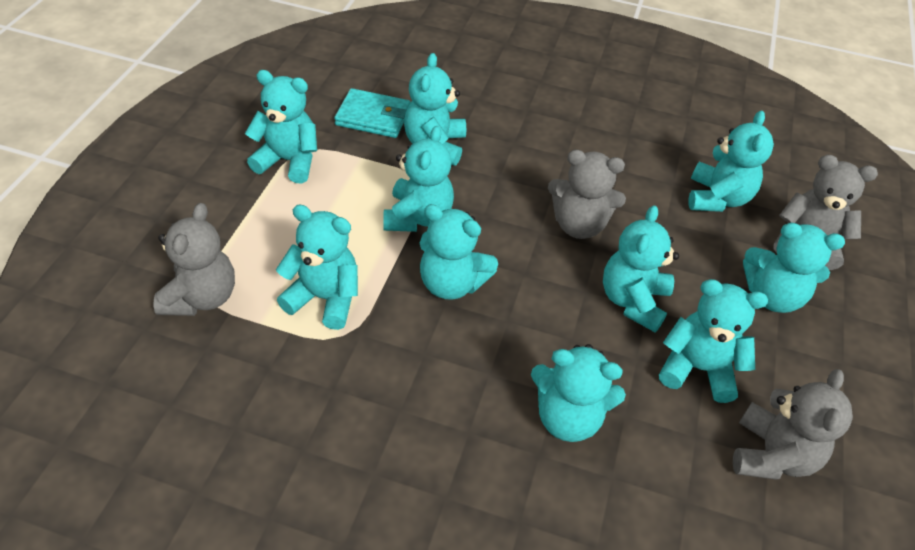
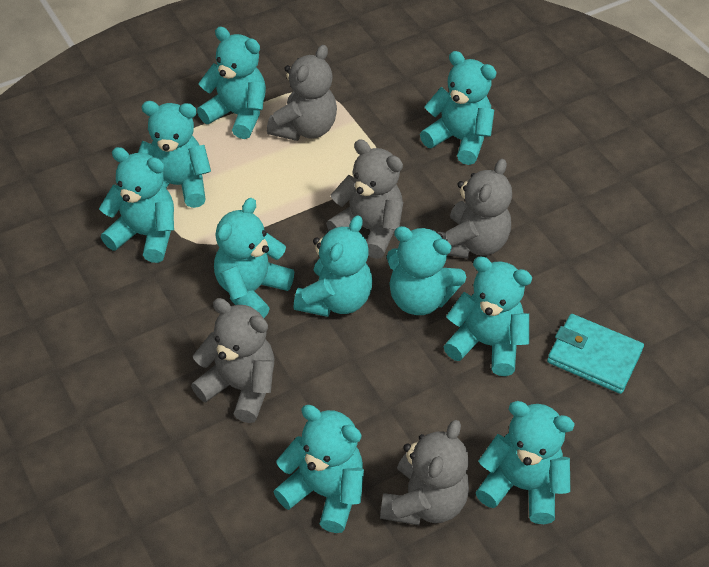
grey teddy bear: 4 -> 5

